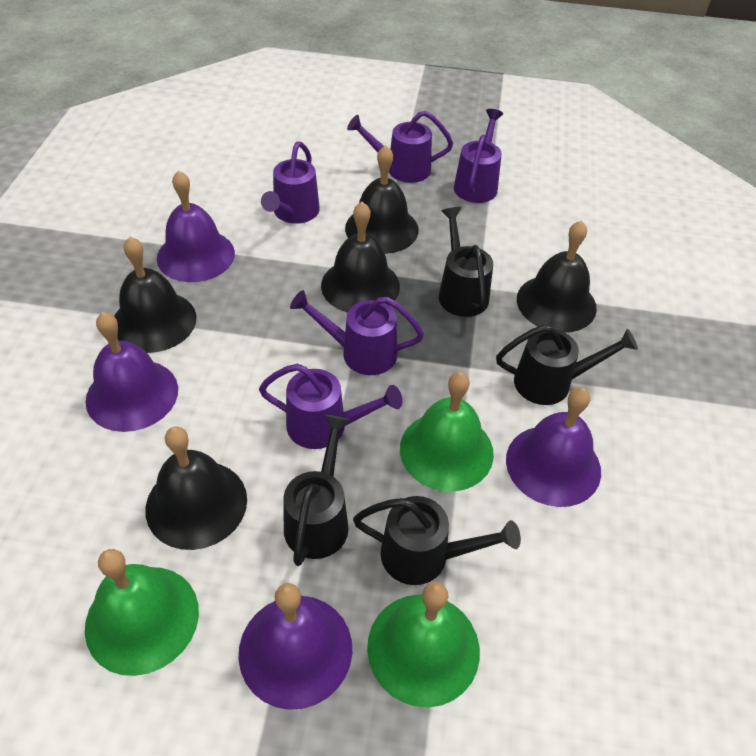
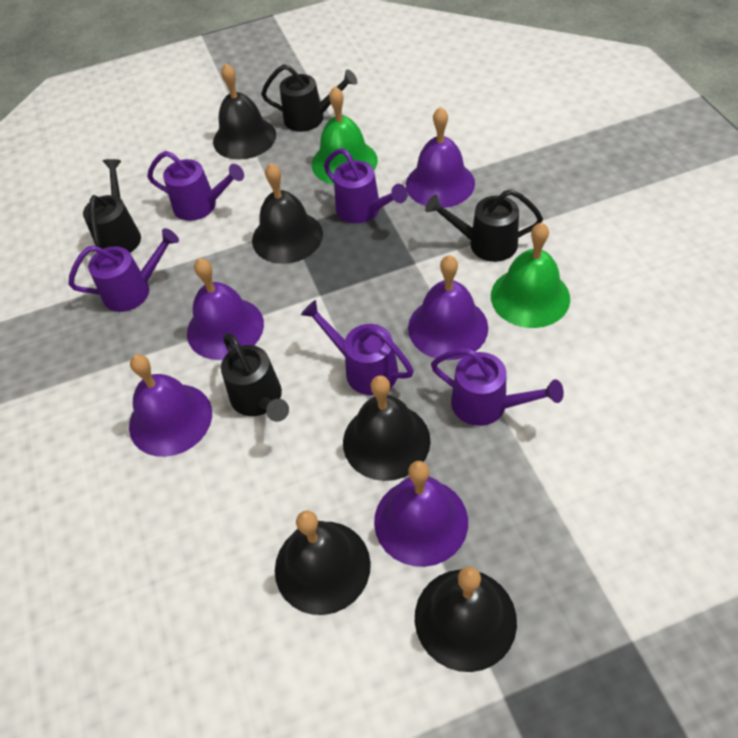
green bell: 3 -> 2
purple bell: 4 -> 5

